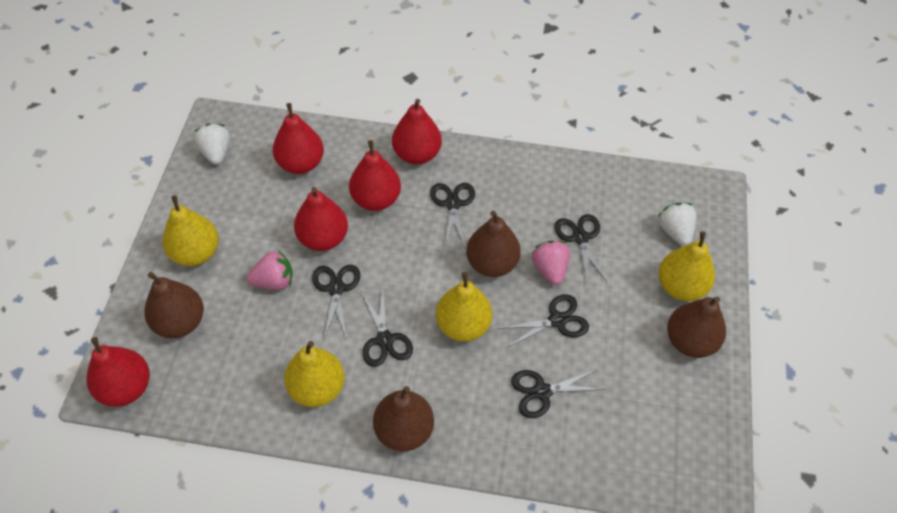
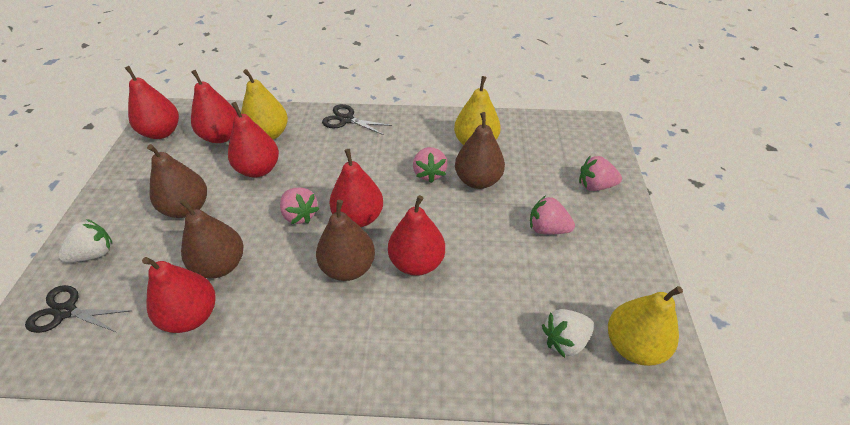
black scissors: 6 -> 2
pink strawberry: 2 -> 4
red pear: 5 -> 6
yellow pear: 4 -> 3

